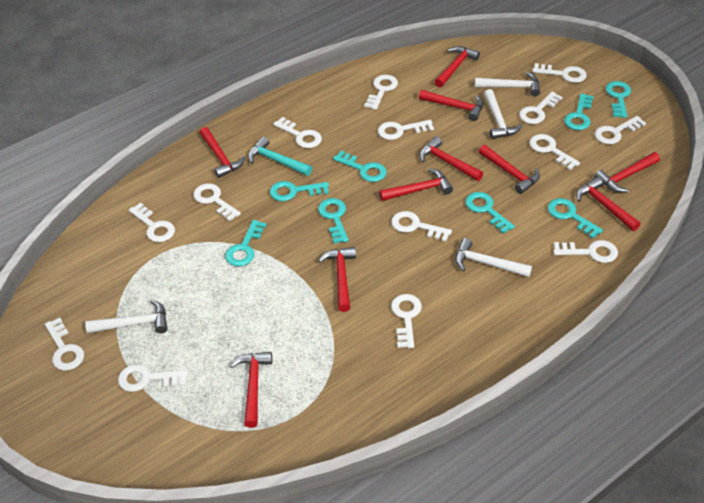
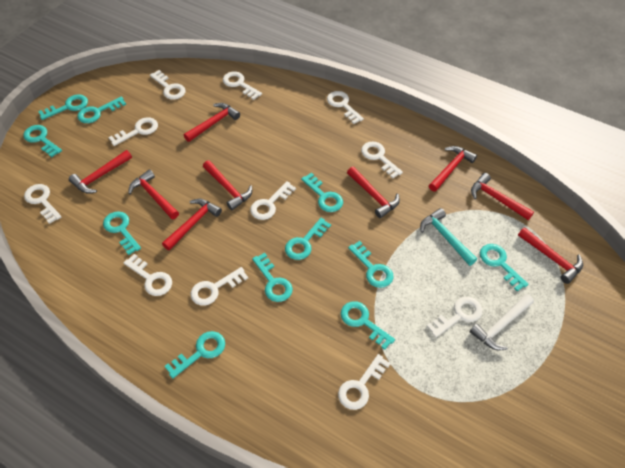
red hammer: 10 -> 9
turquoise key: 8 -> 11
white hammer: 4 -> 1
white key: 14 -> 11

